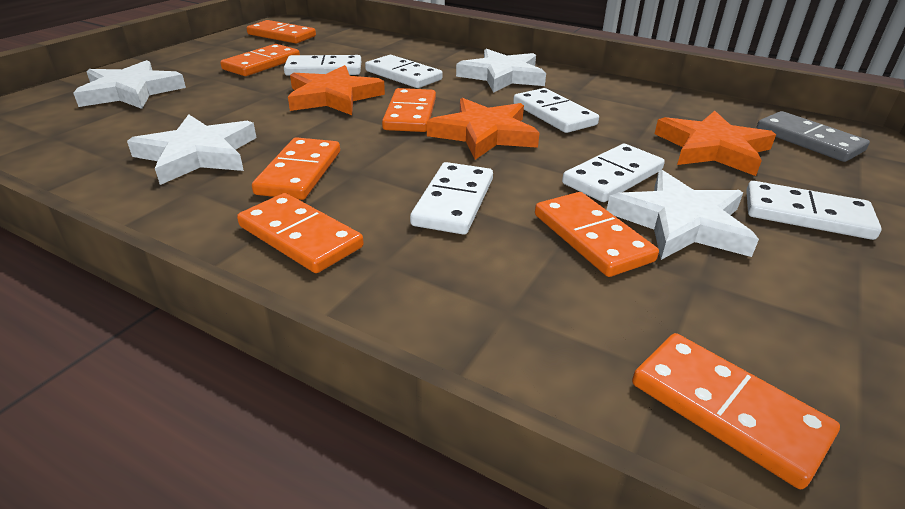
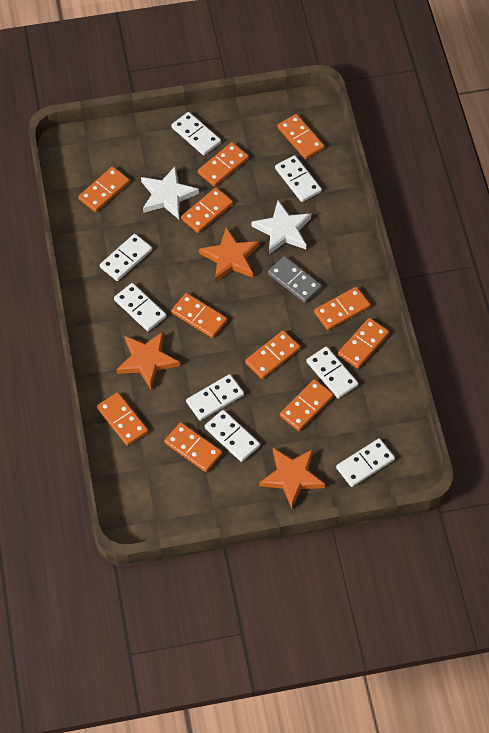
orange domino: 7 -> 11
white domino: 6 -> 8
white star: 4 -> 2

